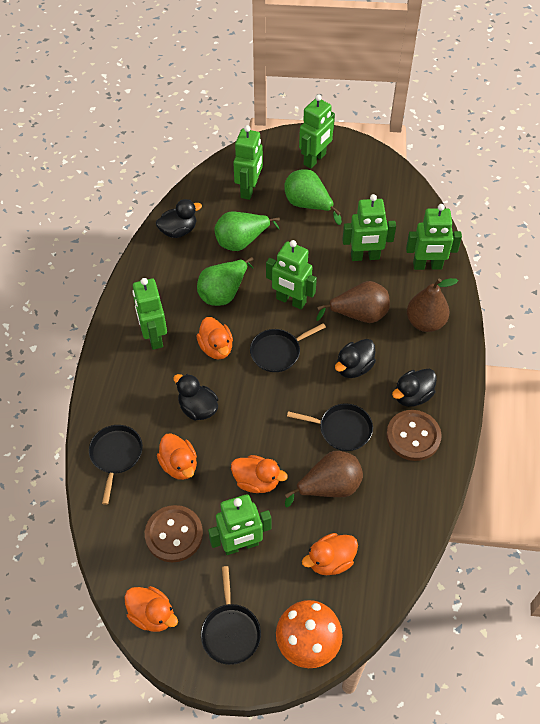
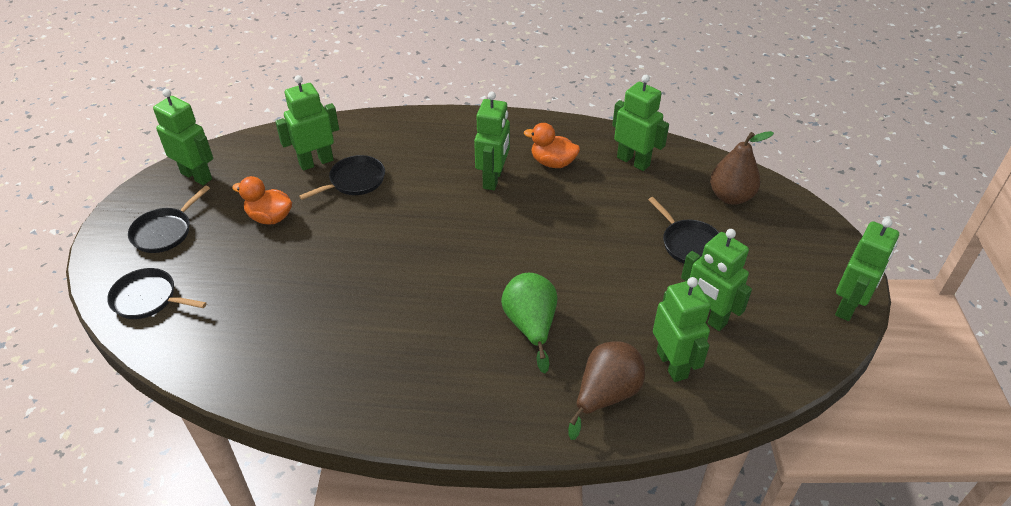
black duck: 4 -> 0
brown button: 2 -> 0
brown pear: 3 -> 2
green pear: 3 -> 1
orange duck: 5 -> 2
orange mushroom: 1 -> 0

